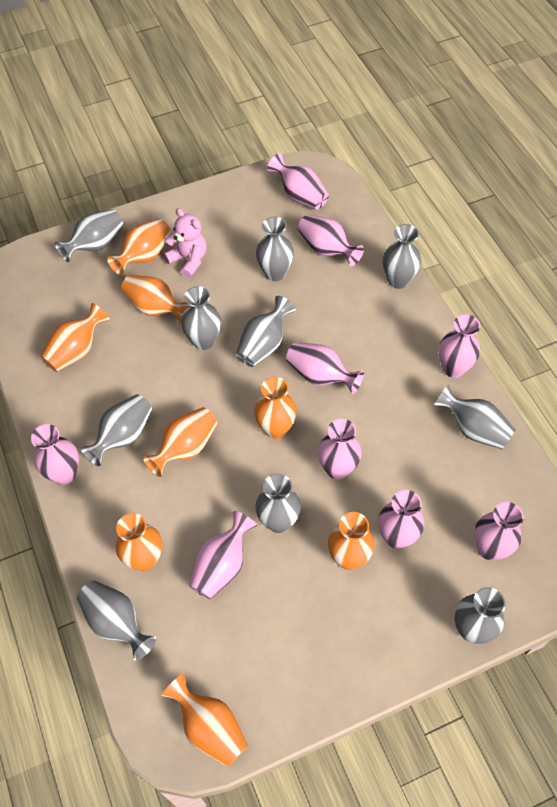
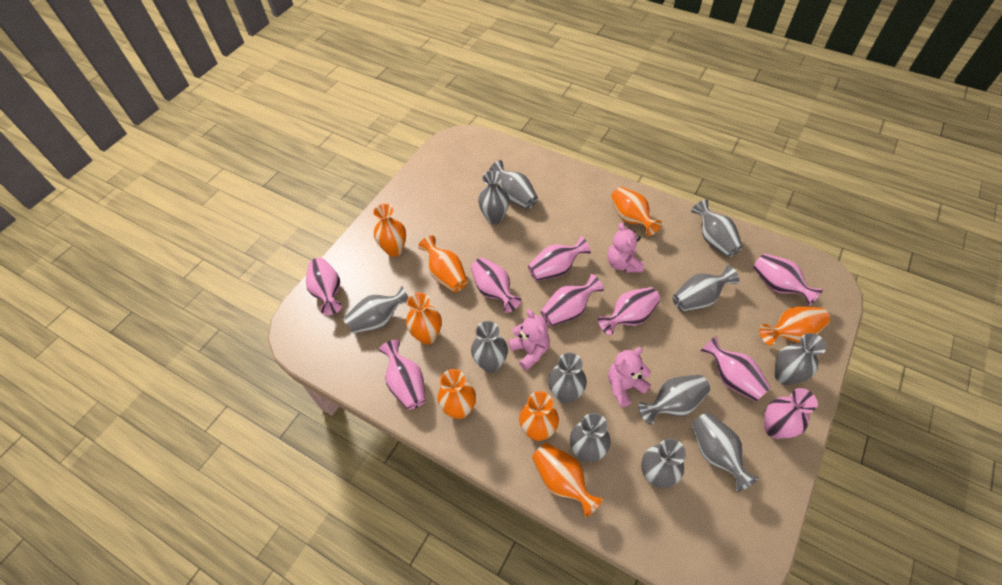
grey vase: 10 -> 12
pink teddy bear: 1 -> 3

